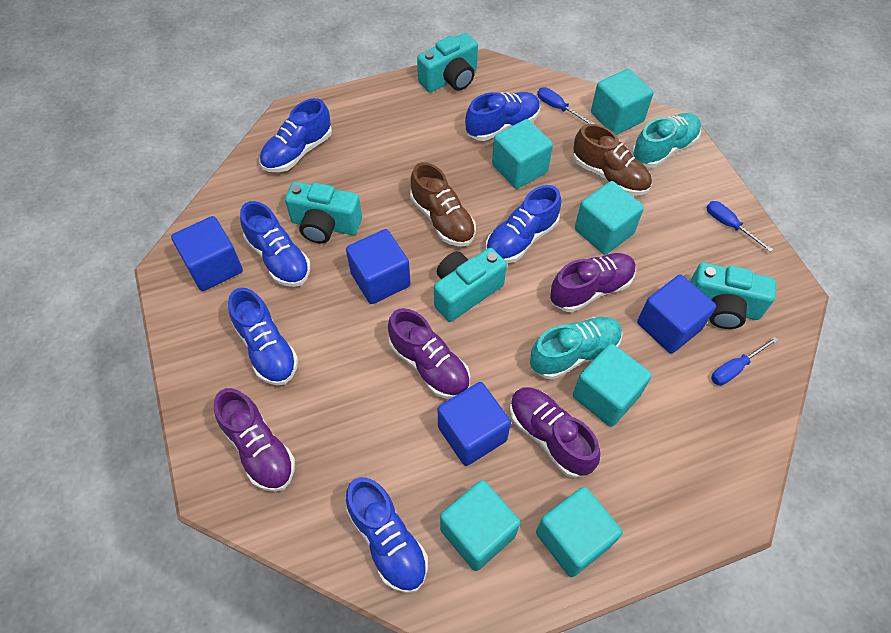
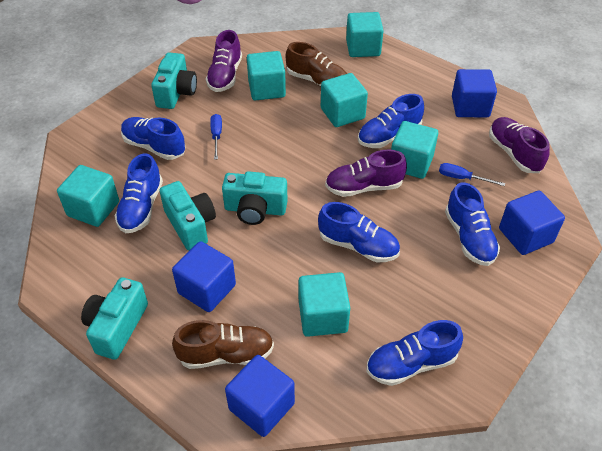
blue screwdriver: 3 -> 2
purple shoe: 4 -> 3
turquoise shoe: 2 -> 0

